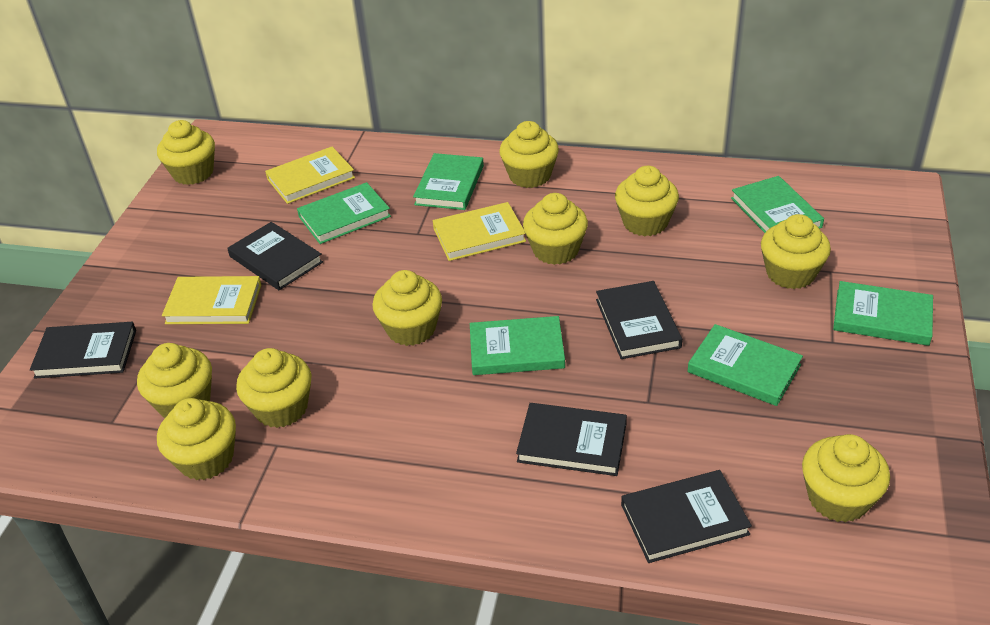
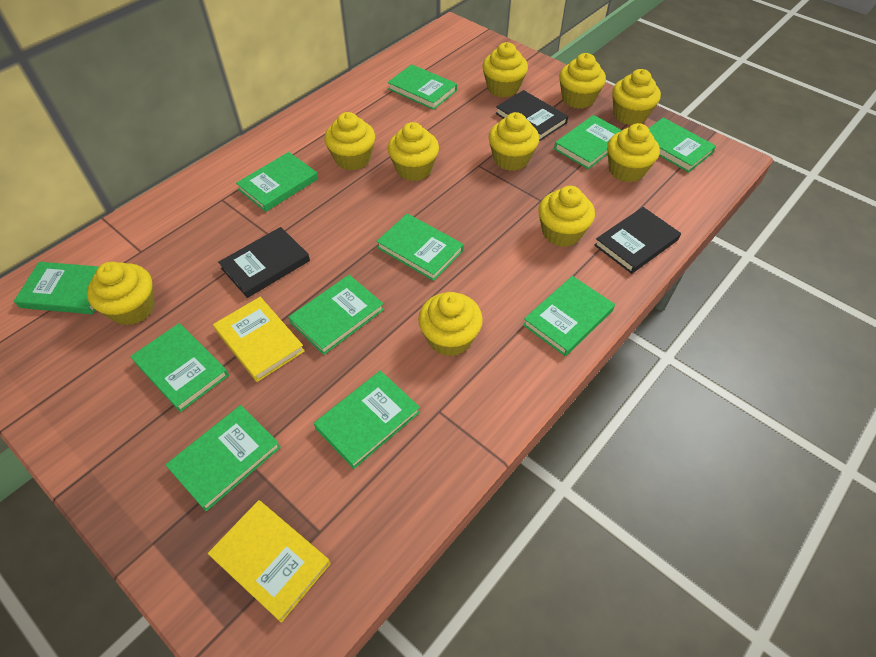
black book: 5 -> 3
green book: 6 -> 11
yellow book: 3 -> 2

